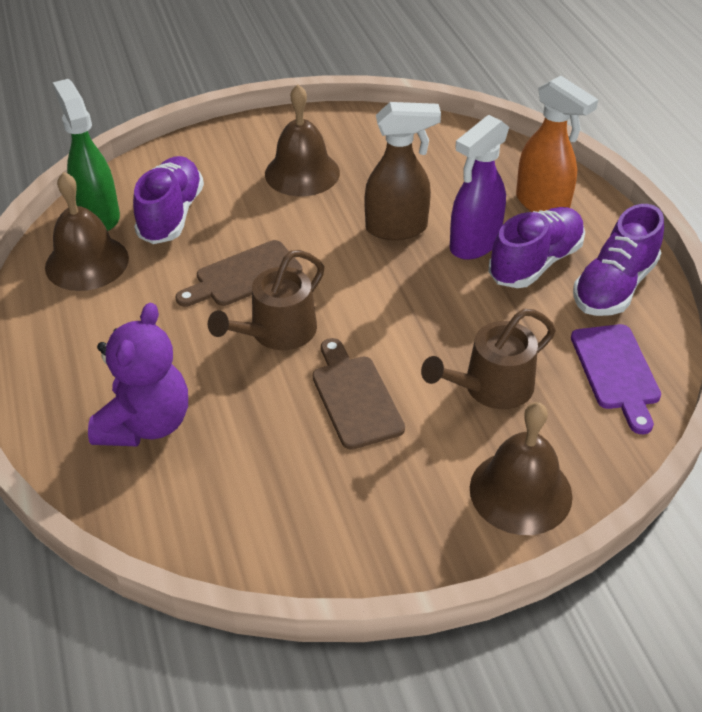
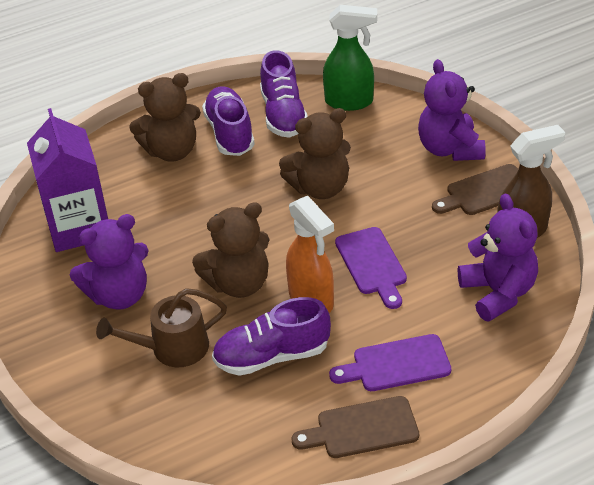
brown bell: 3 -> 0
brown teddy bear: 0 -> 3
brown watering can: 2 -> 1
purple carton: 0 -> 1
purple cutting board: 1 -> 2
purple spray bottle: 1 -> 0
purple teddy bear: 1 -> 3

